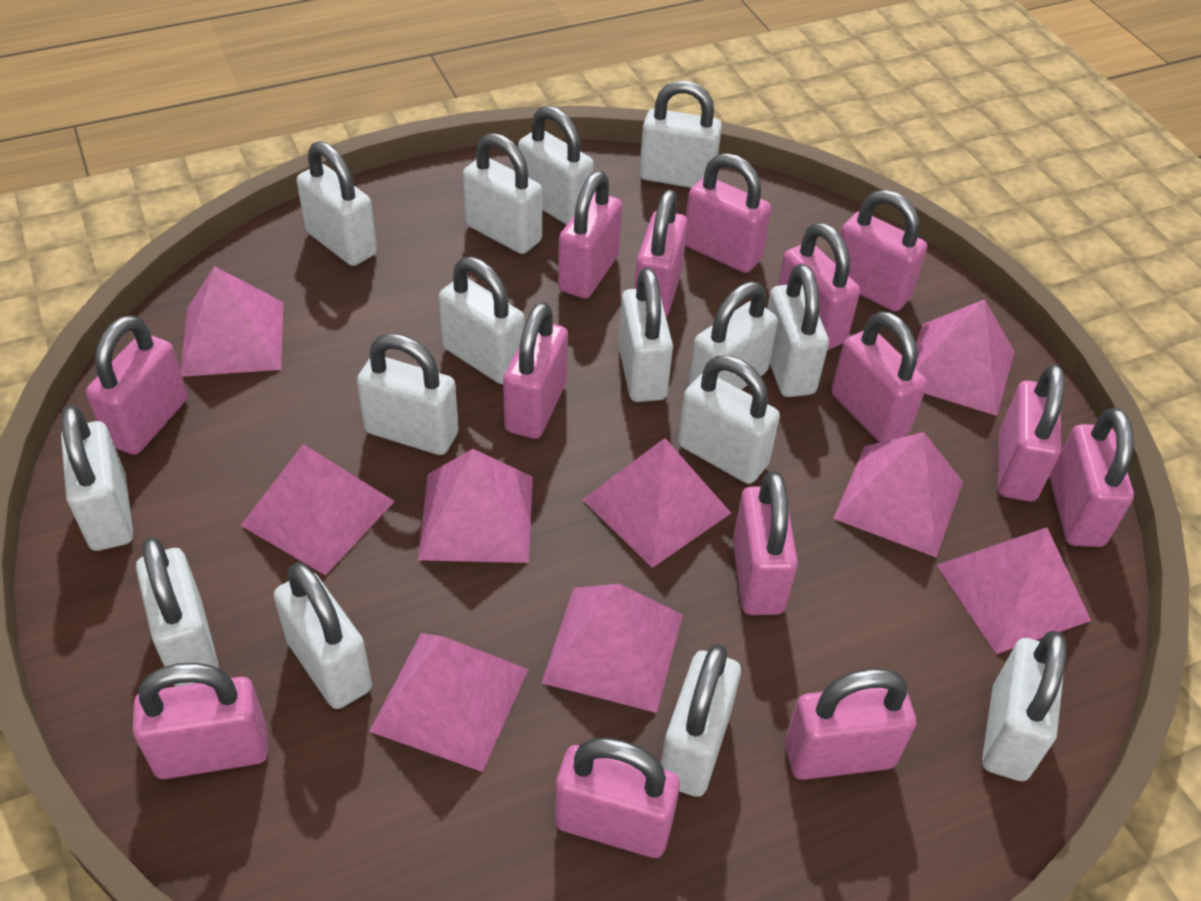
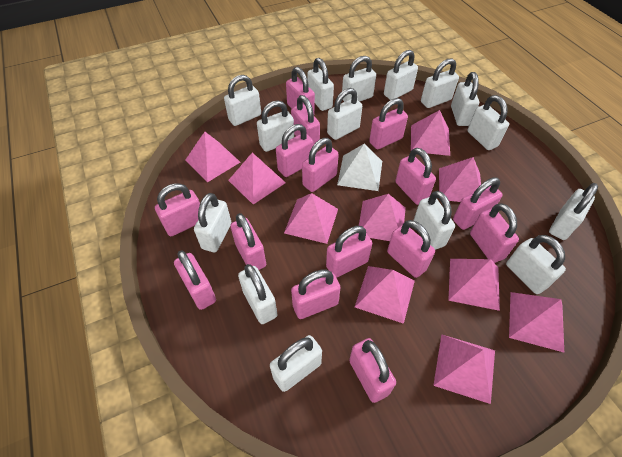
pink padlock: 14 -> 15
pink pyramid: 9 -> 10
white pyramid: 0 -> 1

